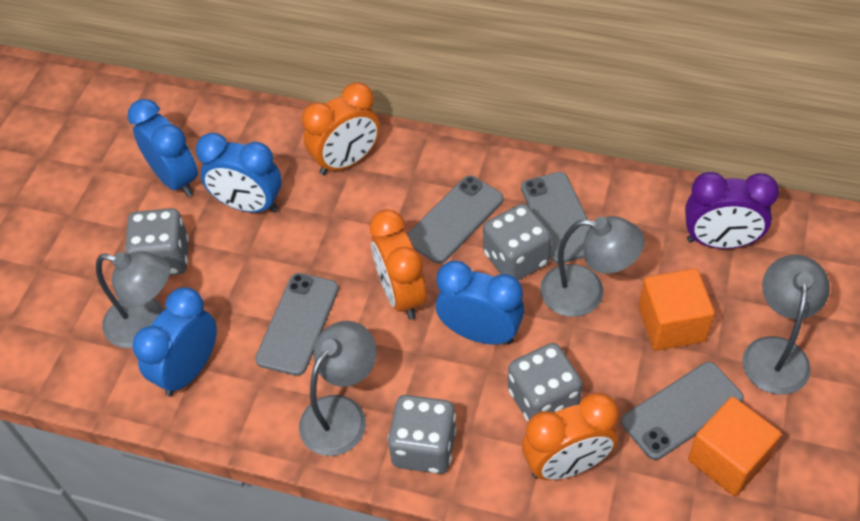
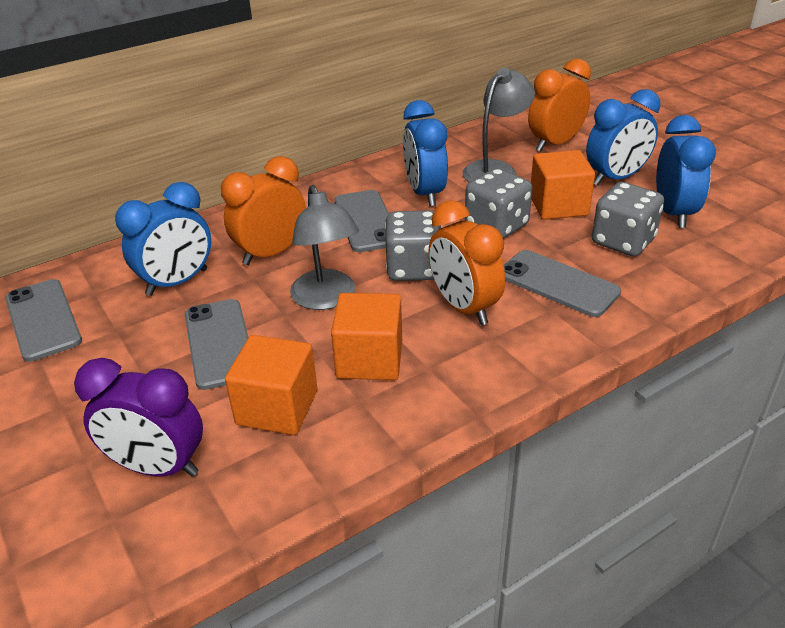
grey dice: 4 -> 3
grey lamp: 4 -> 2
orange cube: 2 -> 3

